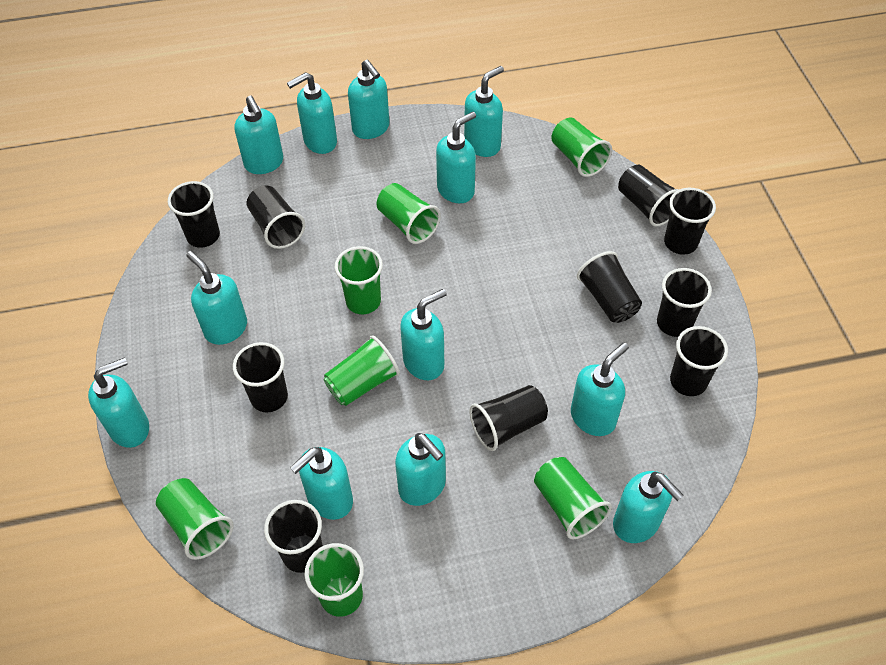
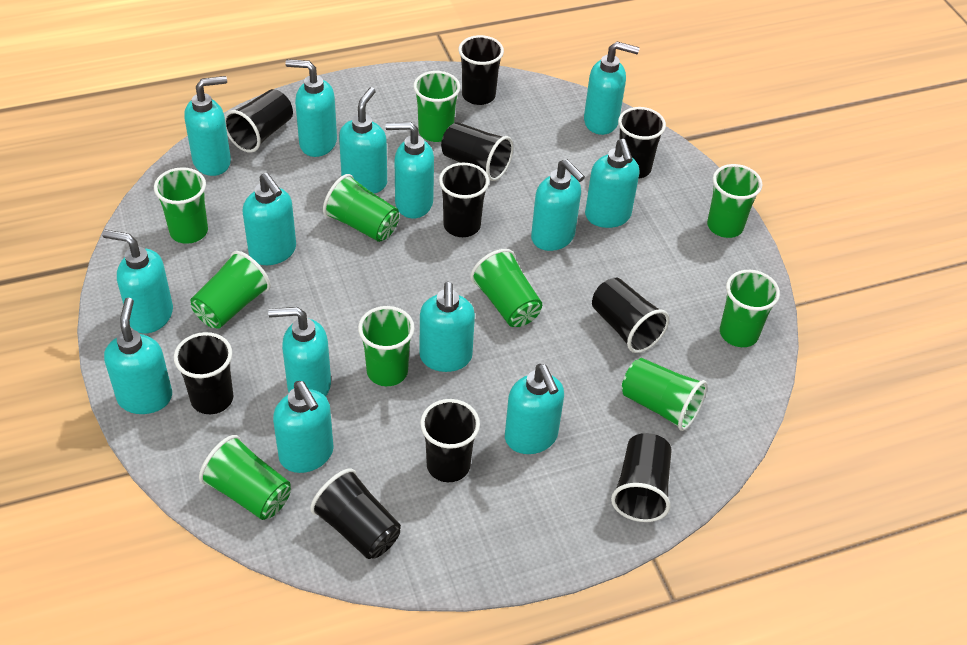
green cup: 7 -> 10
turquoise soap dispenser: 12 -> 14

